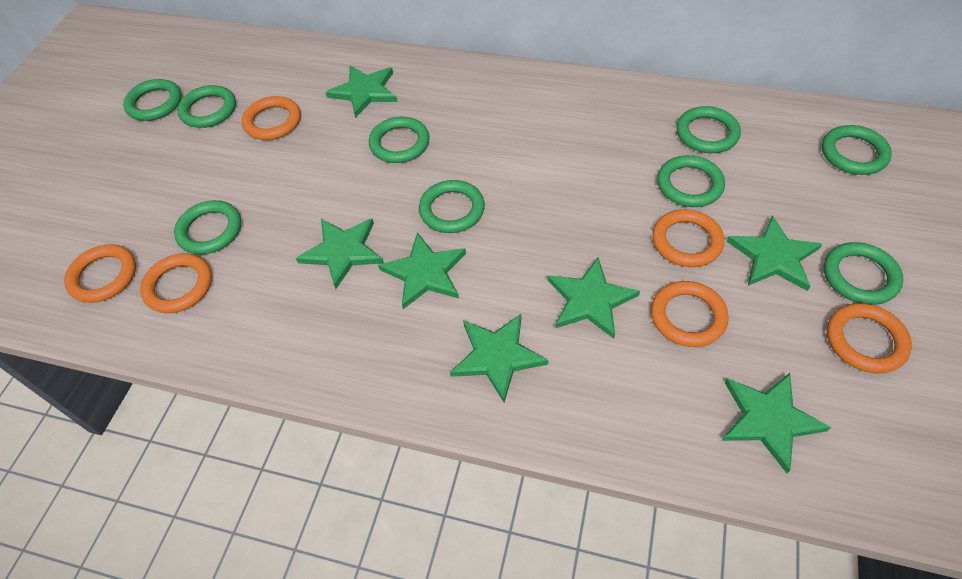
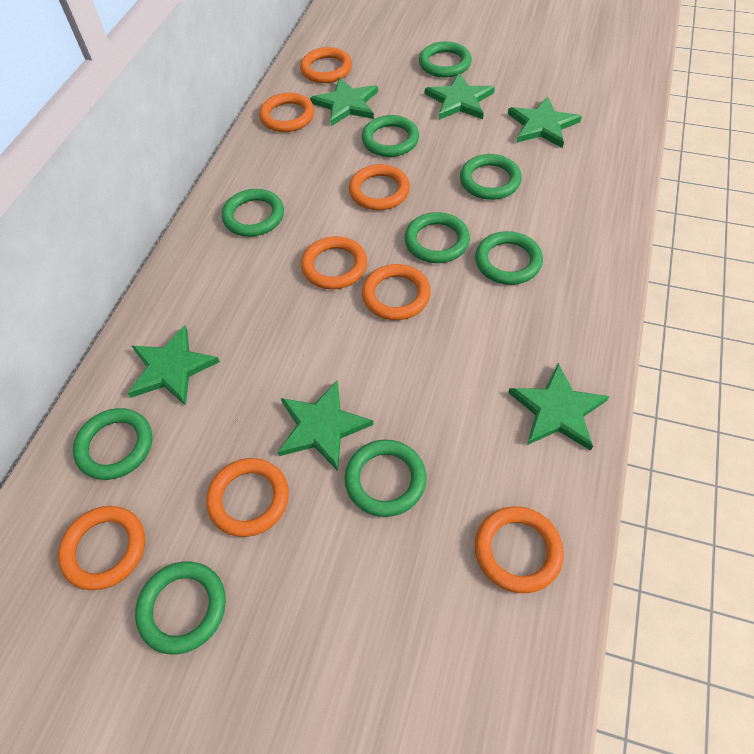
green star: 7 -> 6
orange ring: 6 -> 8

